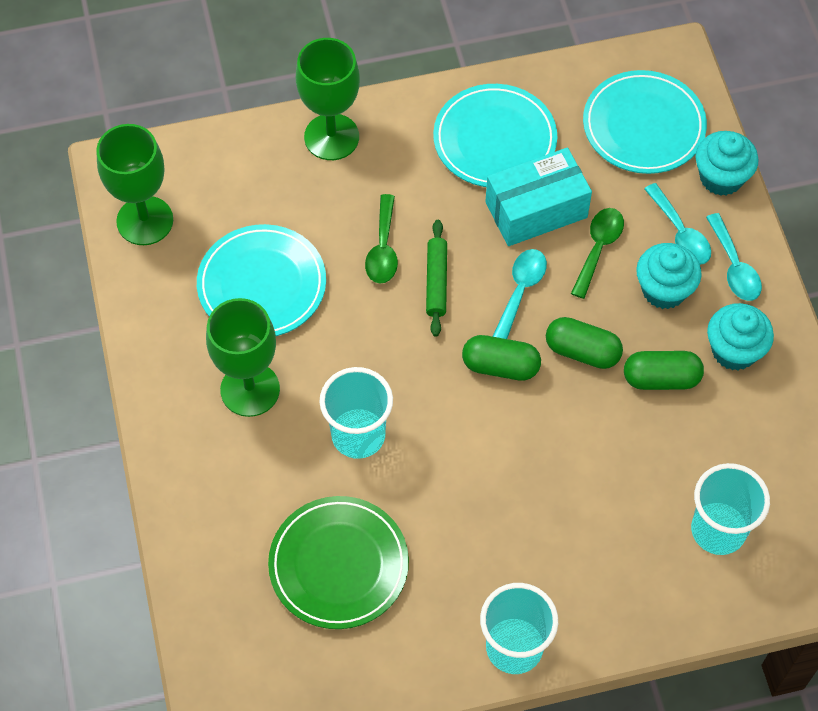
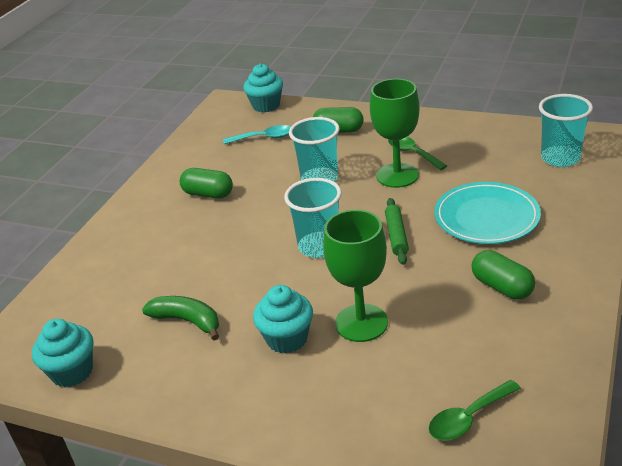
green banana: 0 -> 1
green goblet: 3 -> 2
green plate: 1 -> 0
turquoise box: 1 -> 0
turquoise plate: 3 -> 1
turquoise spoon: 3 -> 1

